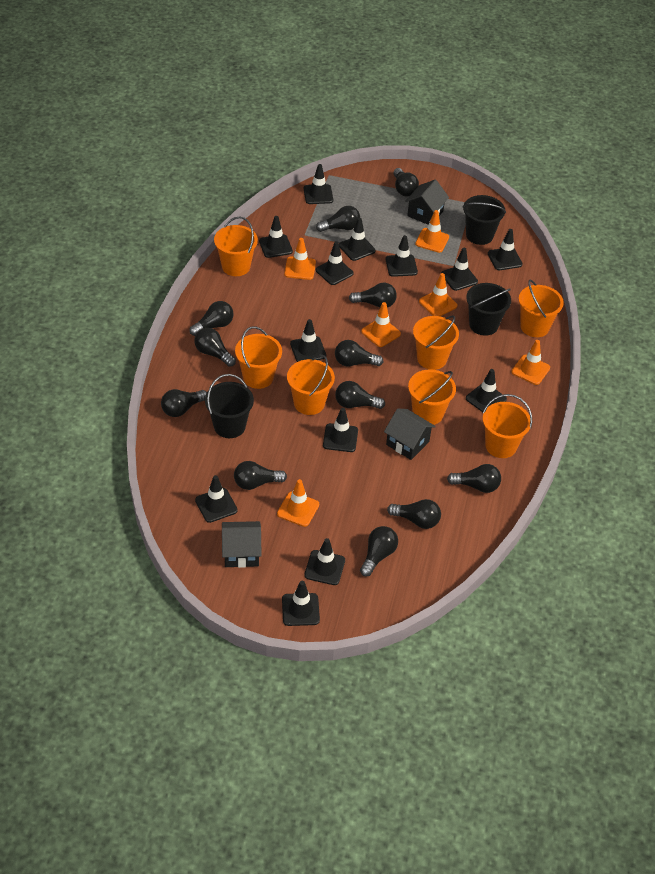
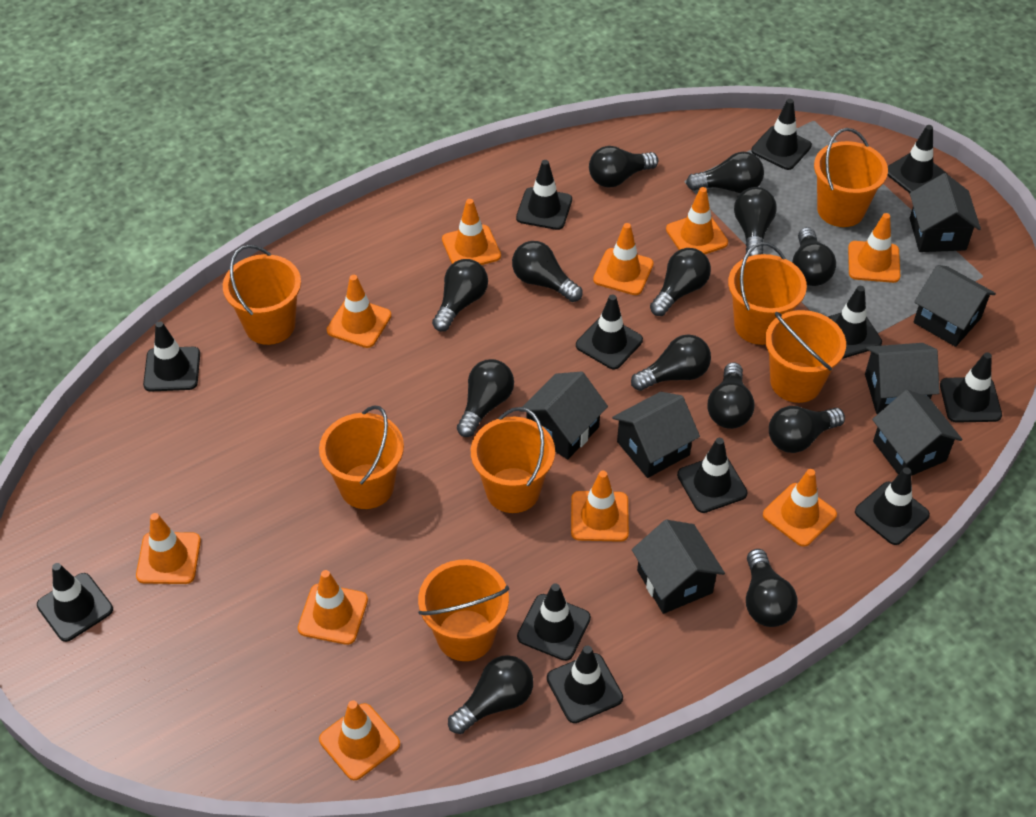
black bucket: 3 -> 0
black house: 3 -> 7
black light bulb: 12 -> 13
black traffic cone: 13 -> 12
orange traffic cone: 6 -> 10

